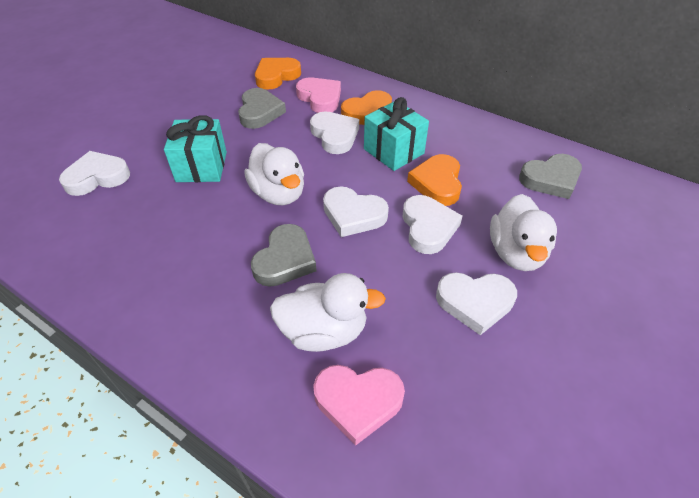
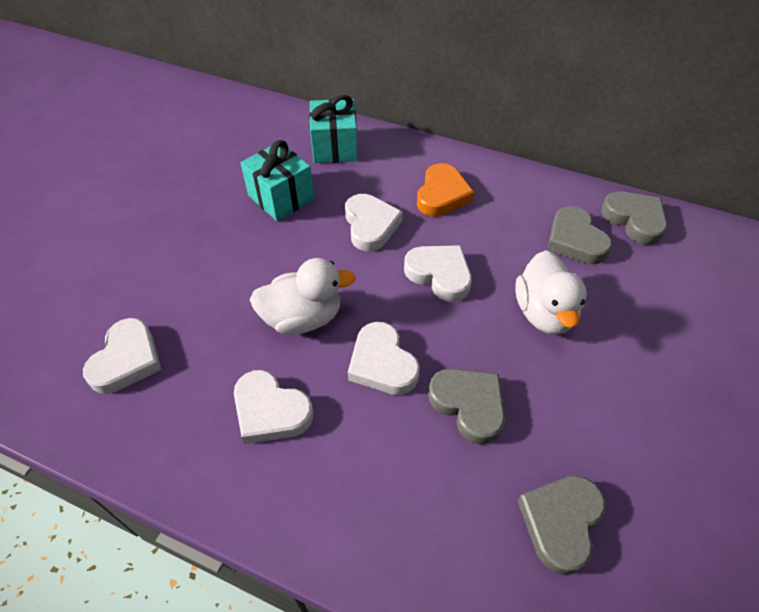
grey heart: 3 -> 4
orange heart: 3 -> 1
pink heart: 2 -> 0
white duck: 3 -> 2

